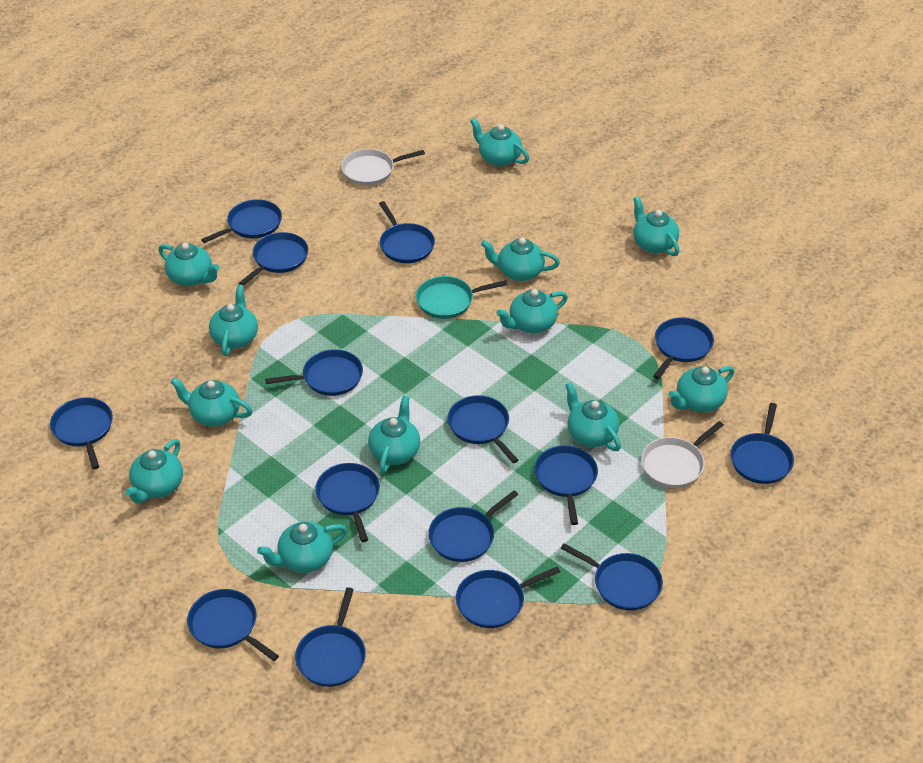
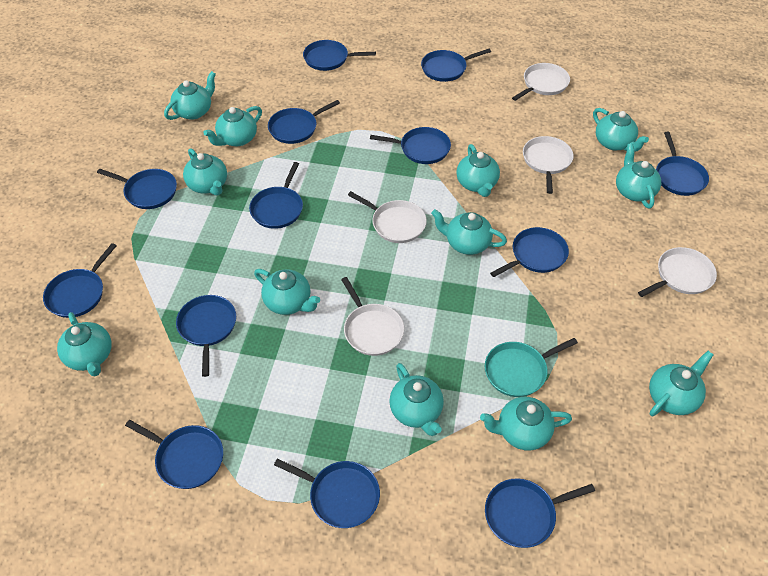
blue pan: 15 -> 13
white pan: 2 -> 5

